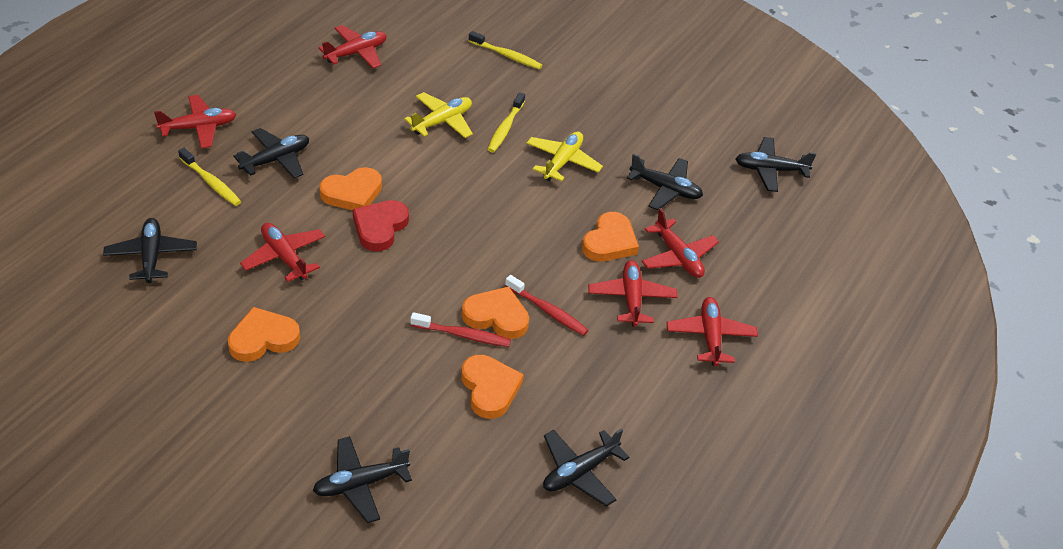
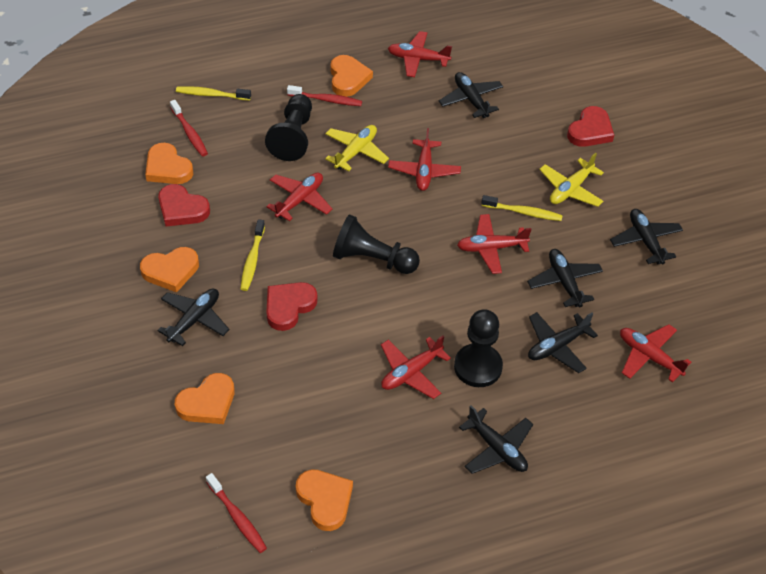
black pawn: 0 -> 3
red heart: 1 -> 3
red toothbrush: 2 -> 3

